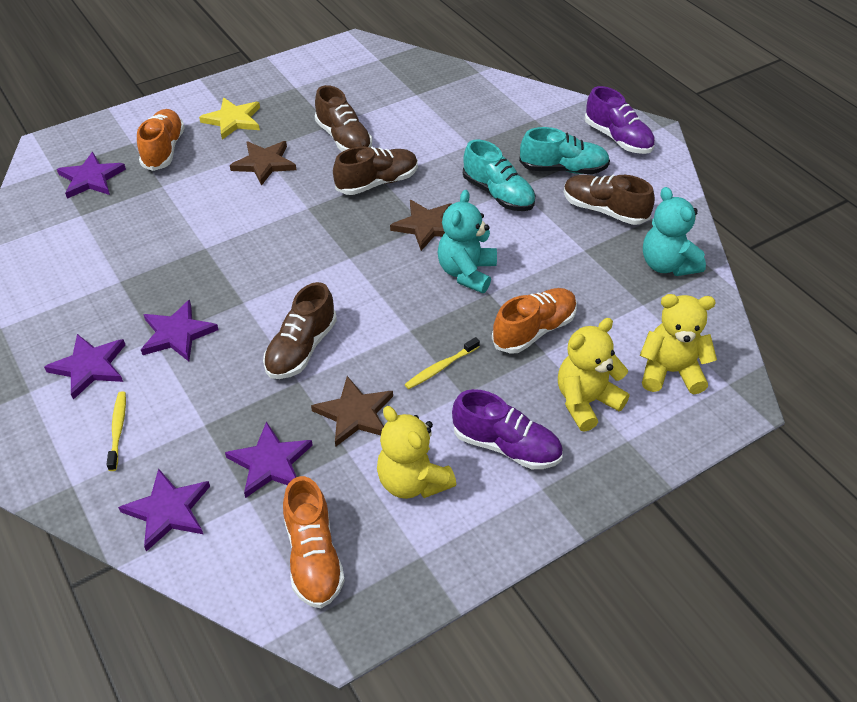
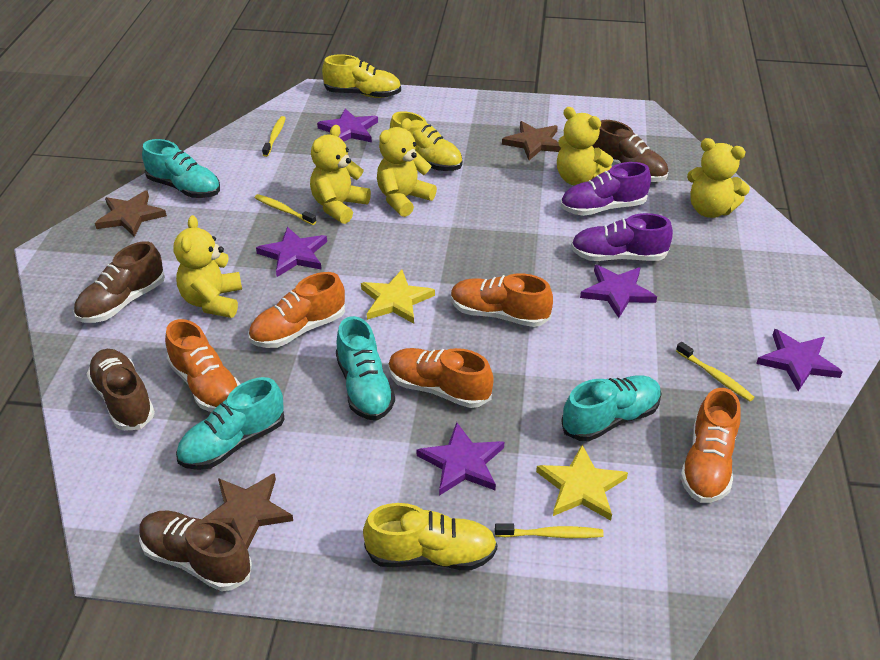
orange shoe: 3 -> 5
turquoise shoe: 2 -> 4
turquoise teddy bear: 2 -> 0
yellow shoe: 0 -> 3
yellow star: 1 -> 2
yellow teddy bear: 3 -> 5
yellow toothbrush: 2 -> 4

